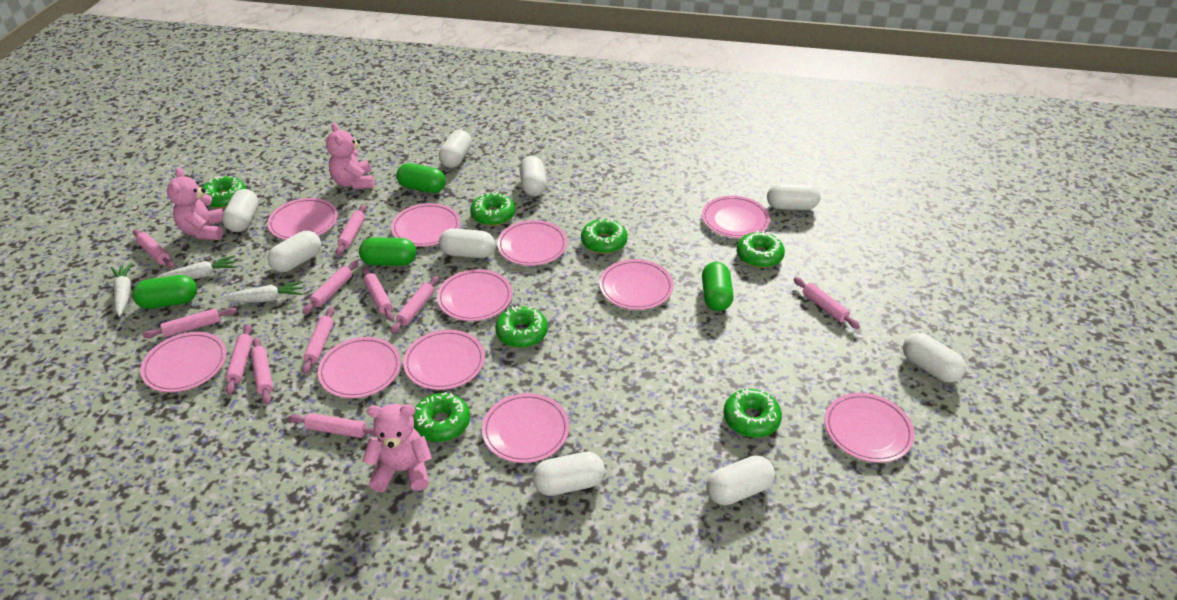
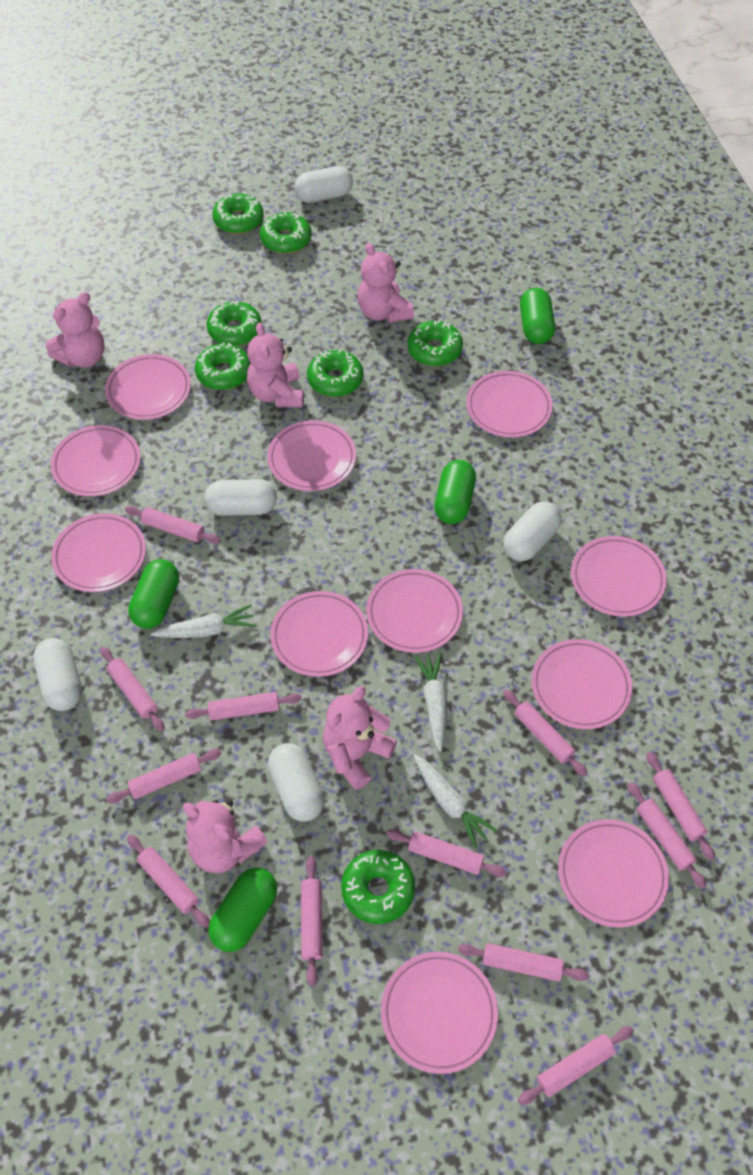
pink rolling pin: 11 -> 12
pink teddy bear: 3 -> 5
white capsule: 9 -> 5

